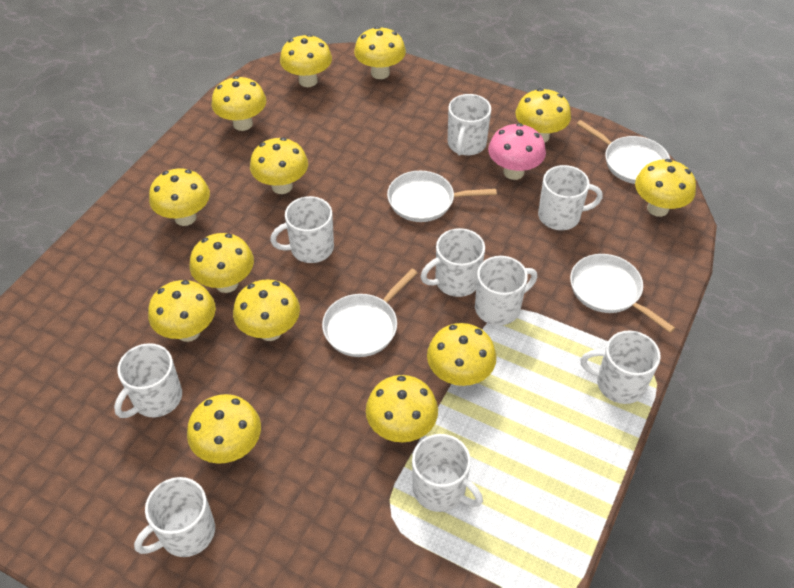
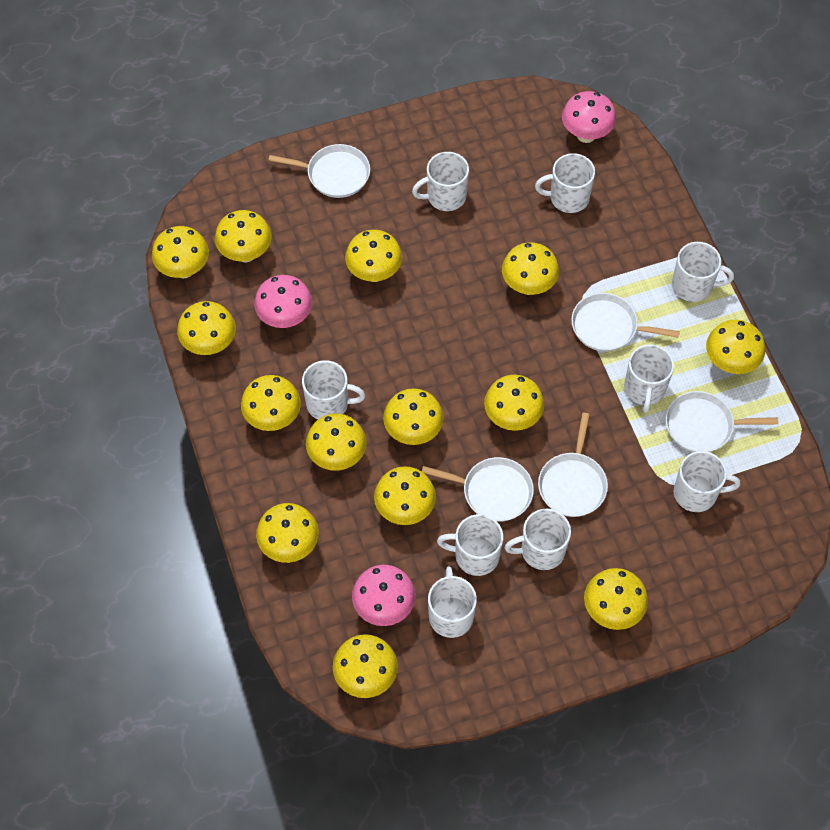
pink mushroom: 1 -> 3
white pan: 4 -> 5
yellow mushroom: 13 -> 14

